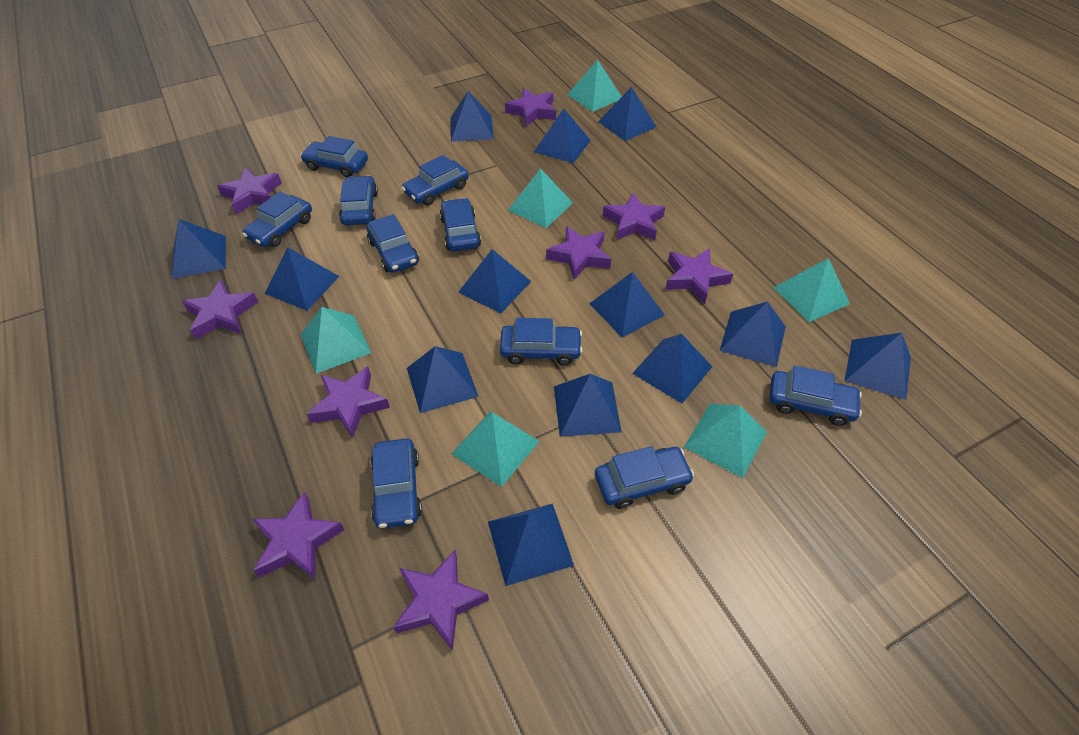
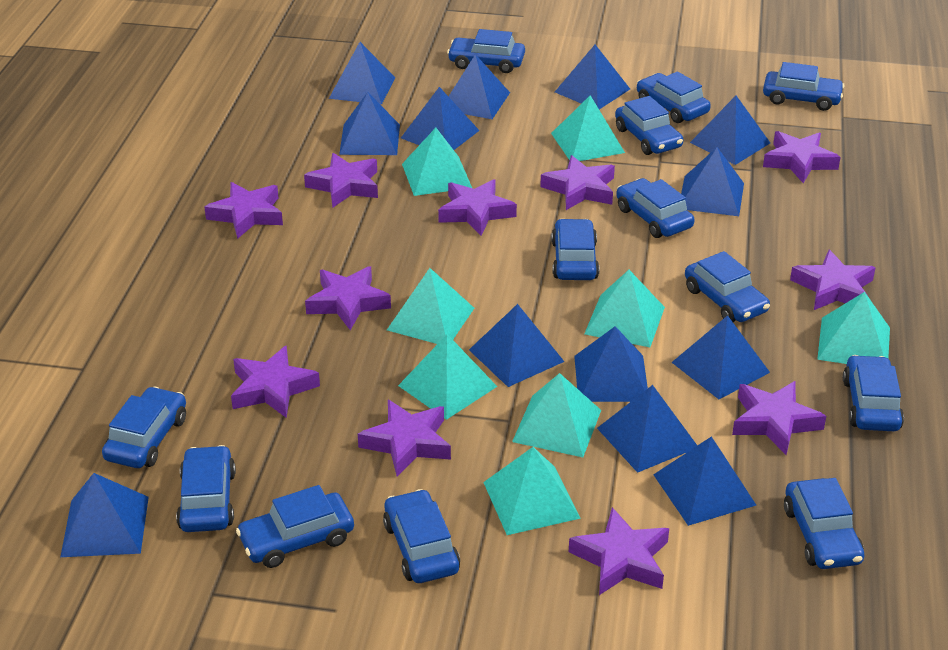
blue car: 10 -> 13
purple star: 9 -> 11
turquoise pyramid: 6 -> 8

